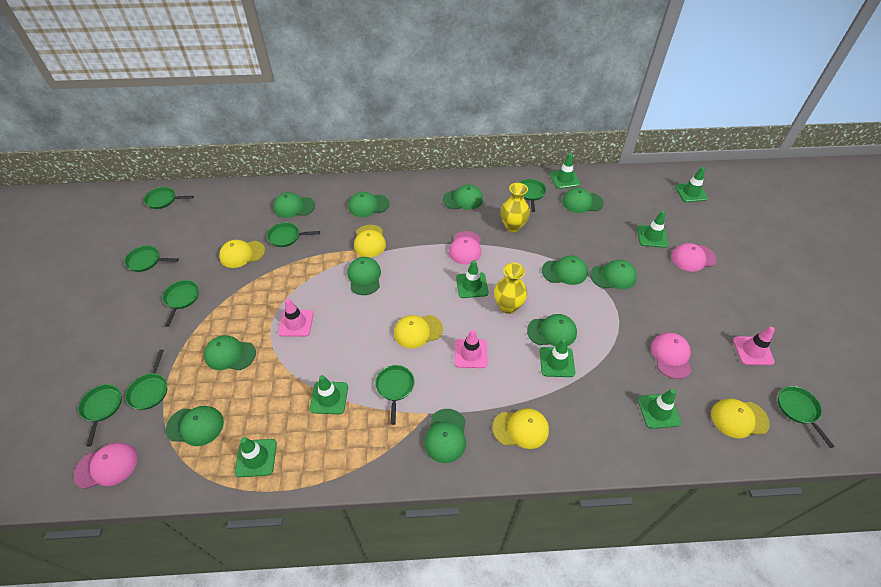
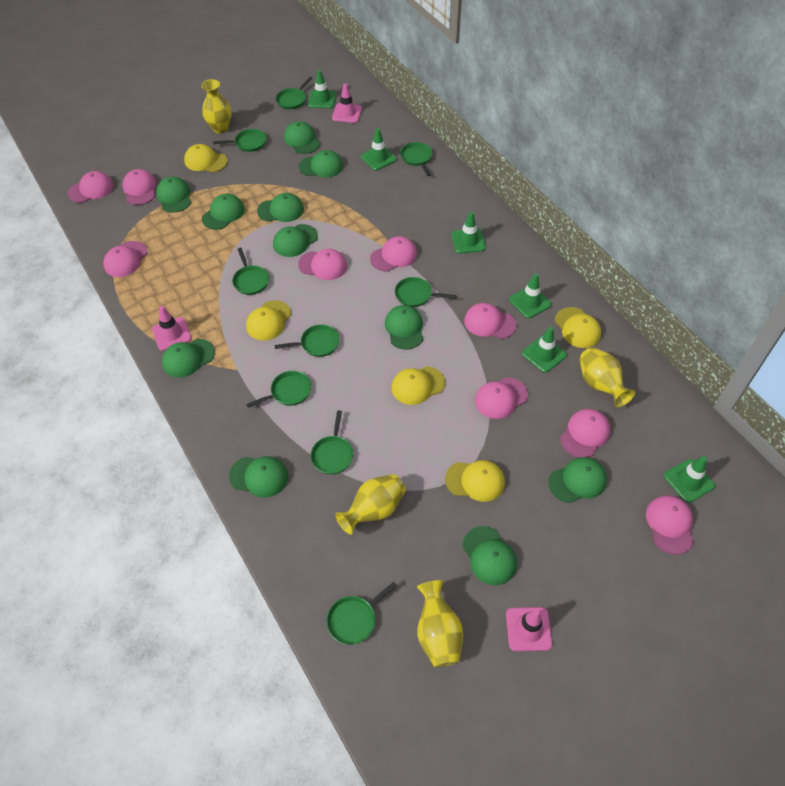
green traffic cone: 8 -> 6
pink cap: 4 -> 9
yellow vase: 2 -> 4

